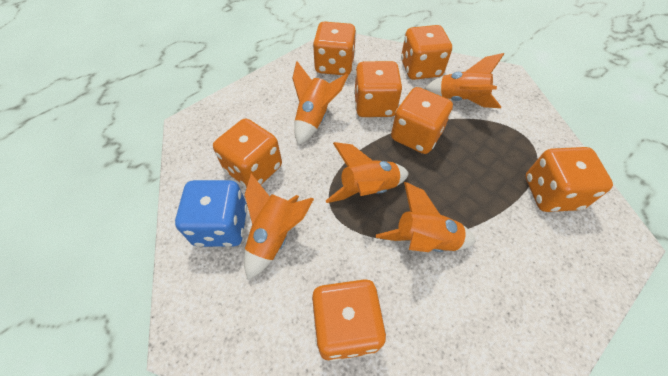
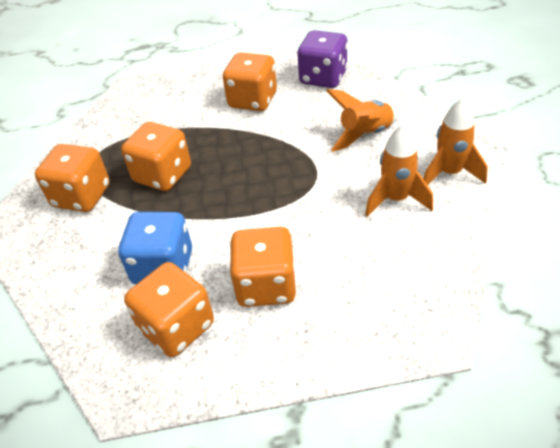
orange dice: 7 -> 5
orange rocket: 5 -> 3
purple dice: 0 -> 1

